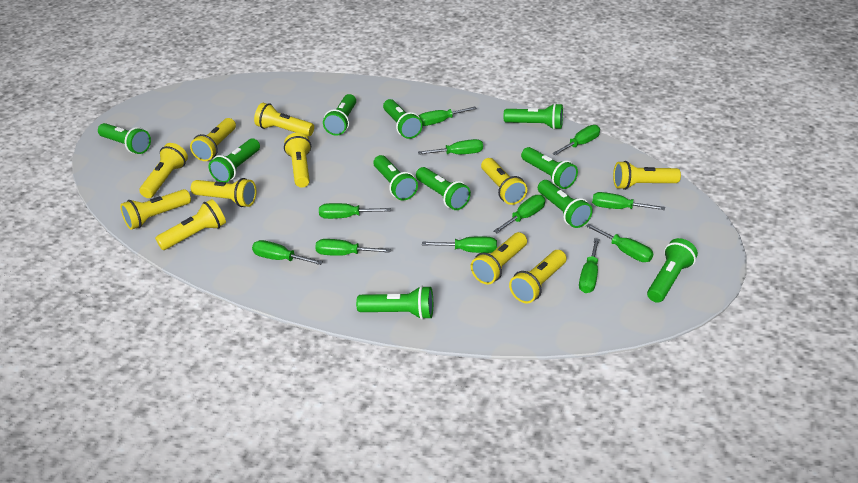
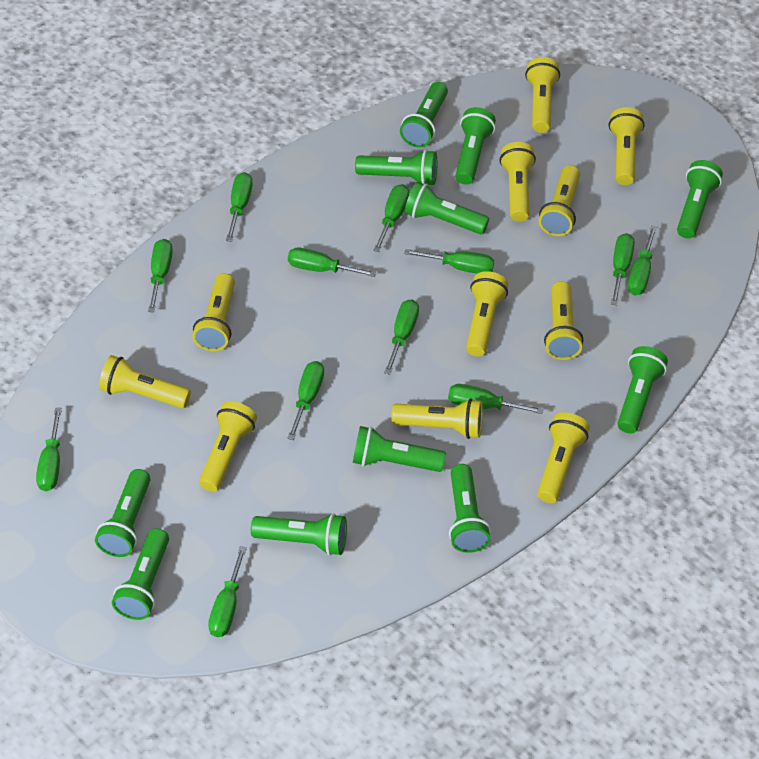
green screwdriver: 11 -> 12

